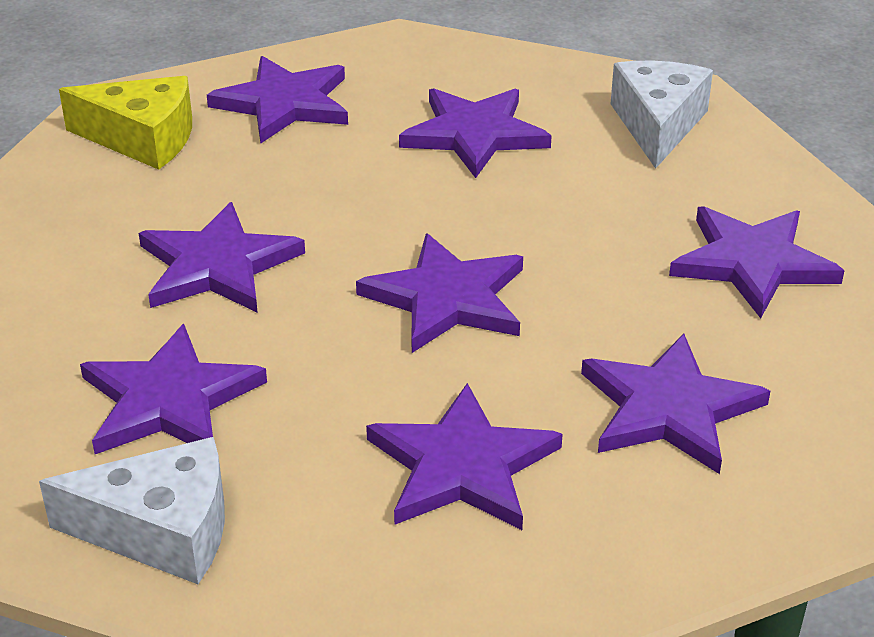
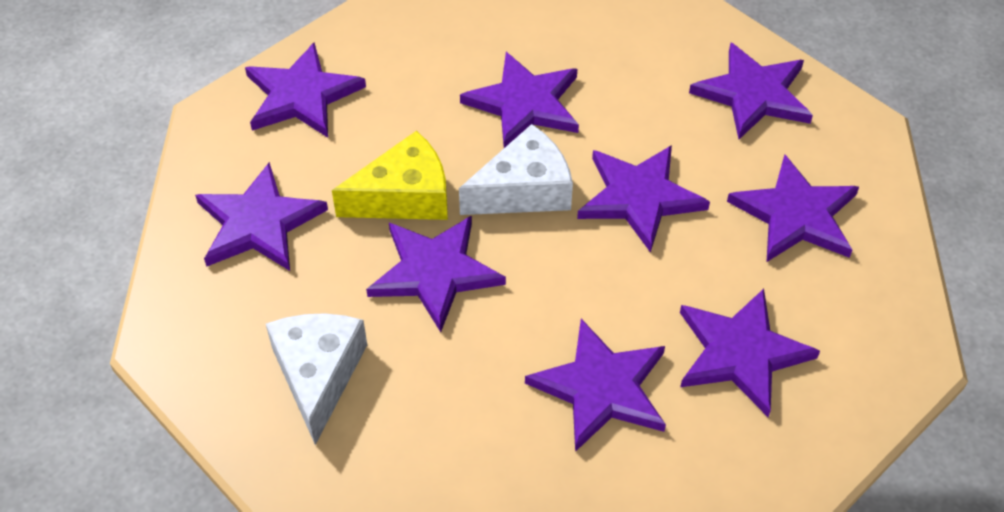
purple star: 8 -> 9

